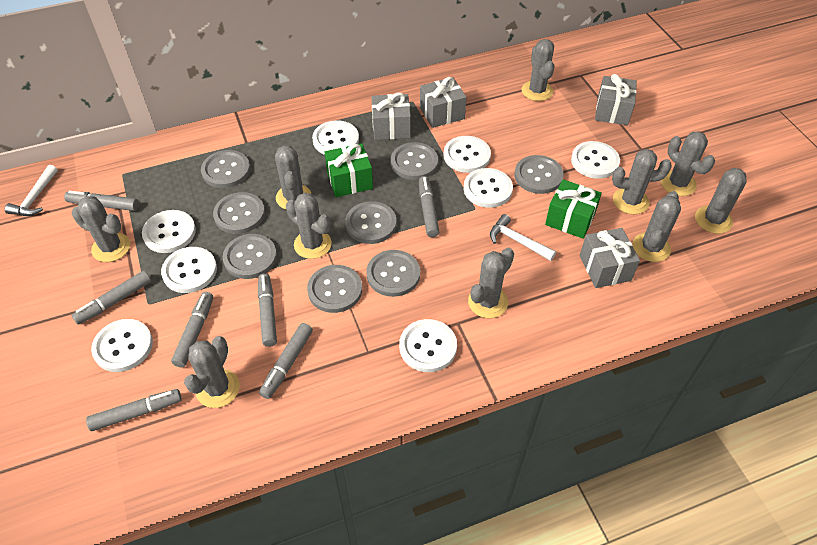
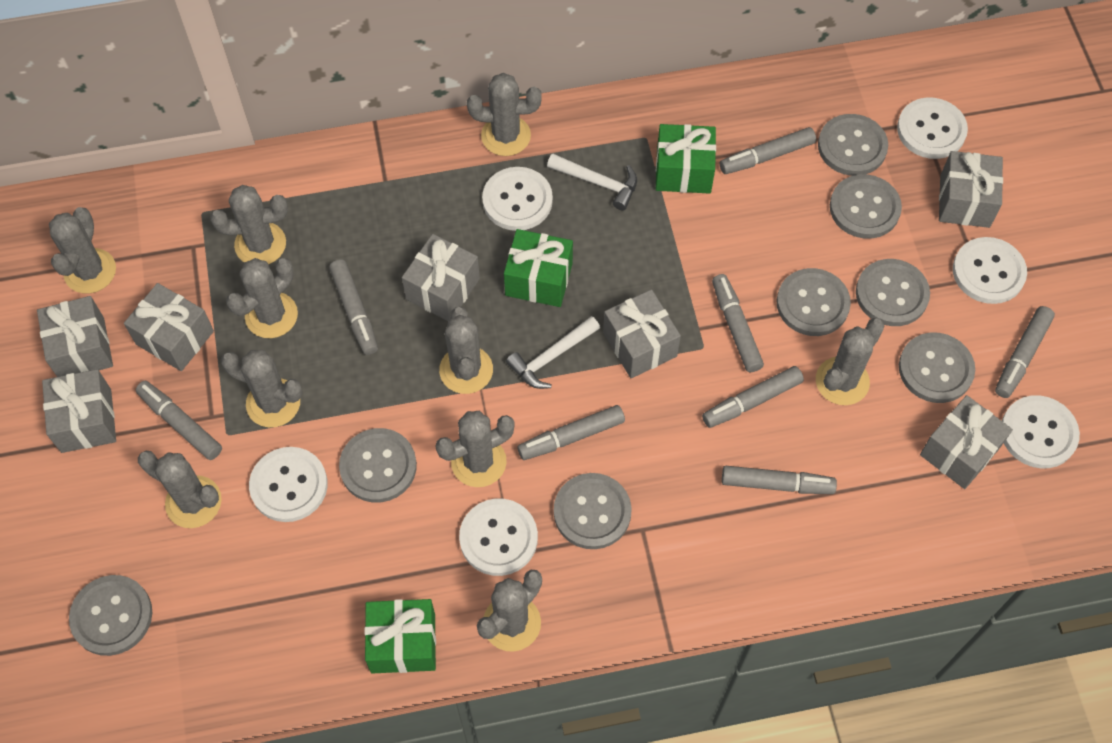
green gift: 2 -> 3
grey gift: 4 -> 7
grey marker: 7 -> 8
white button: 8 -> 6

